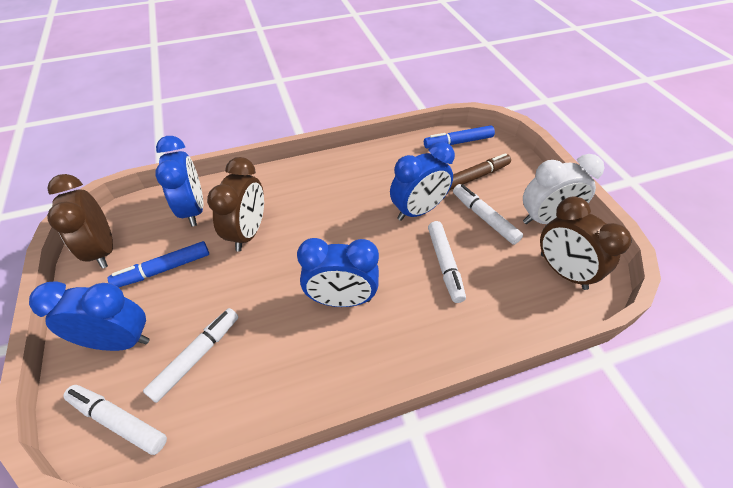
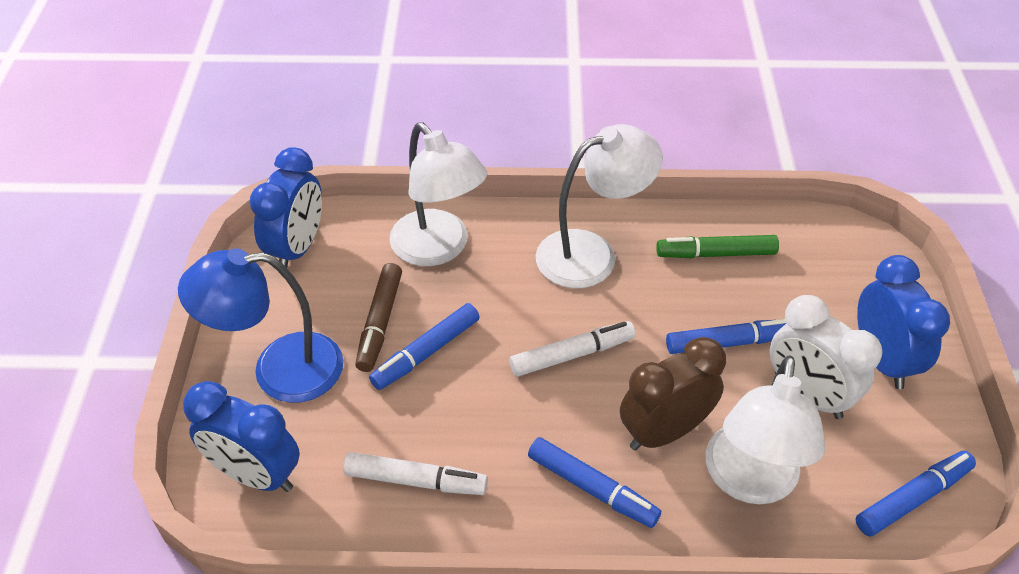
blue clock: 4 -> 3
blue lamp: 0 -> 1
blue marker: 2 -> 4
brown clock: 3 -> 1
green marker: 0 -> 1
white lamp: 0 -> 3
white marker: 4 -> 2

